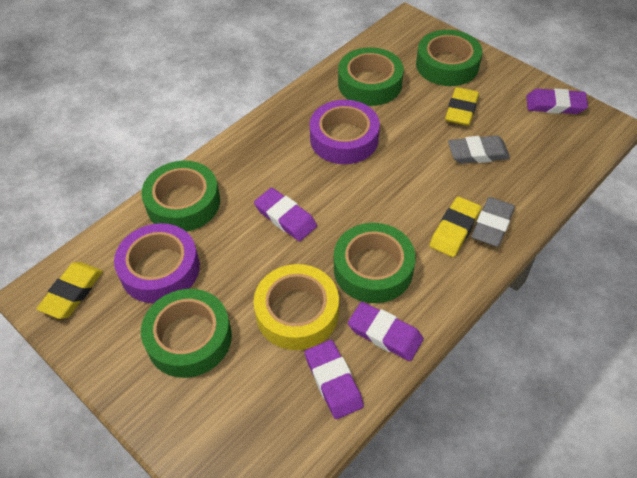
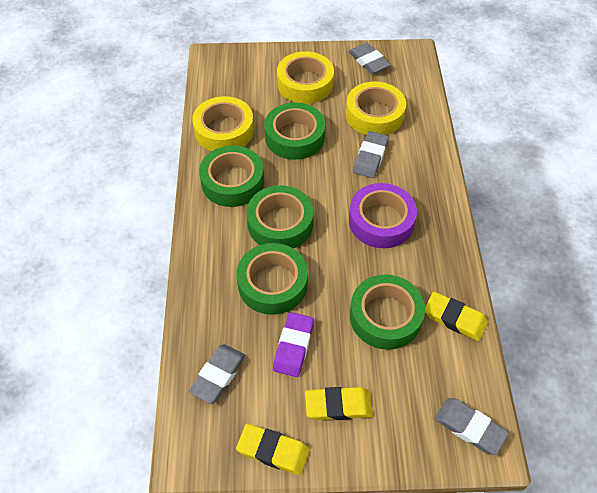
grey eraser: 2 -> 4
purple eraser: 4 -> 1
purple tape: 2 -> 1
yellow tape: 1 -> 3

